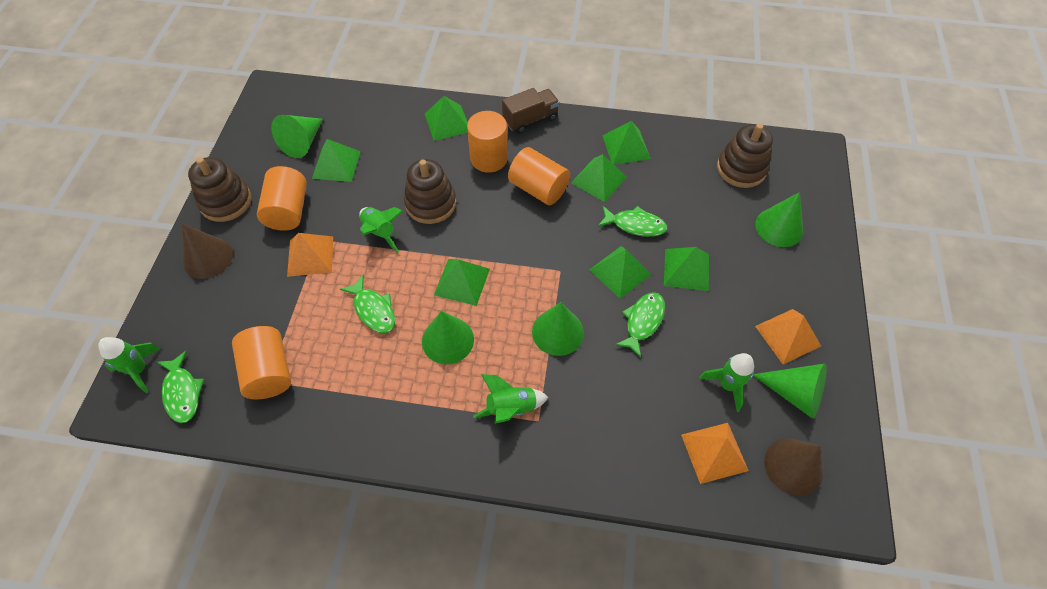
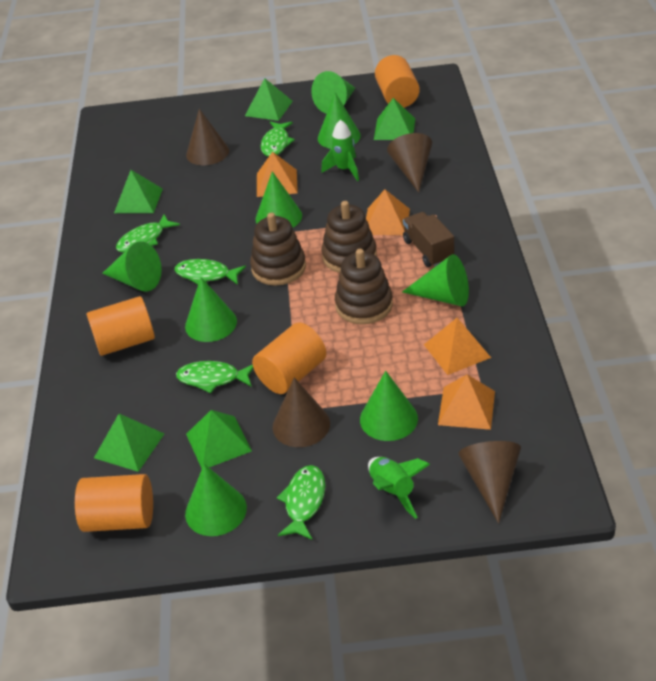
brown cone: 2 -> 4
green cone: 5 -> 8
green fish: 4 -> 5
green pyramid: 7 -> 5
green rocket: 4 -> 2
orange pyramid: 3 -> 4

